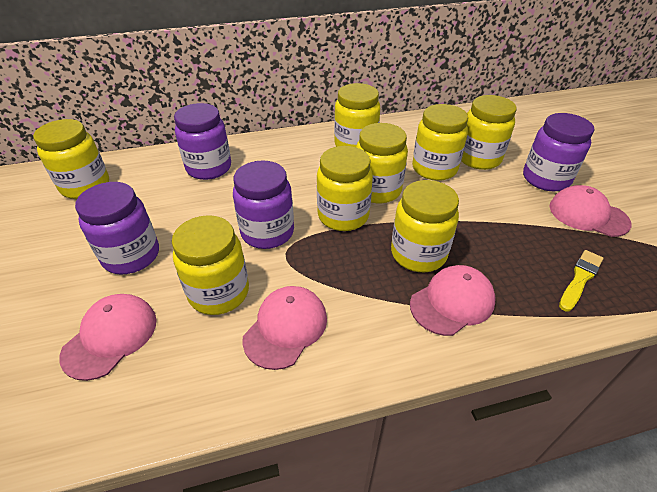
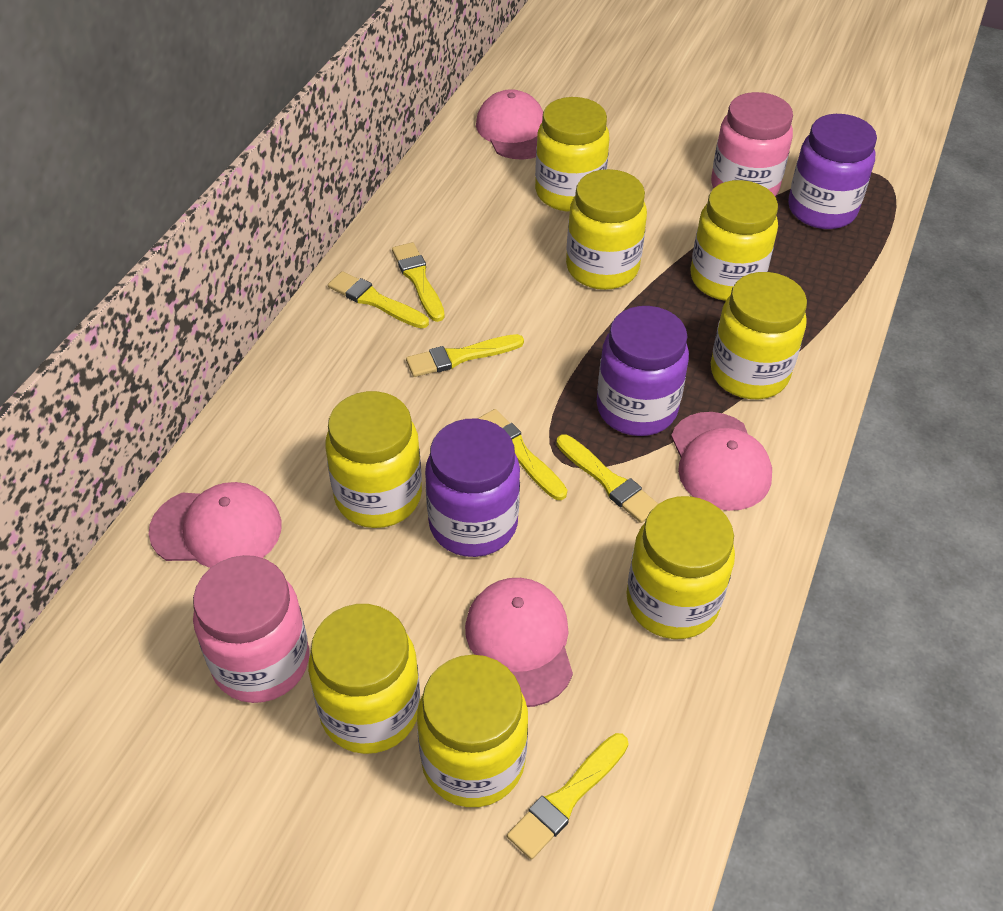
pink jar: 0 -> 2
purple jar: 4 -> 3
yellow brush: 1 -> 6

